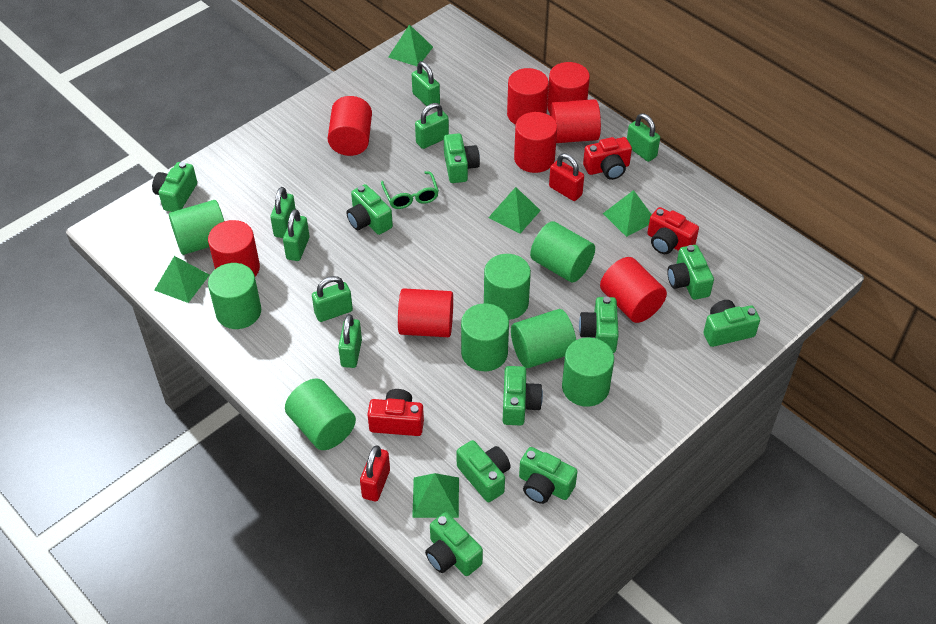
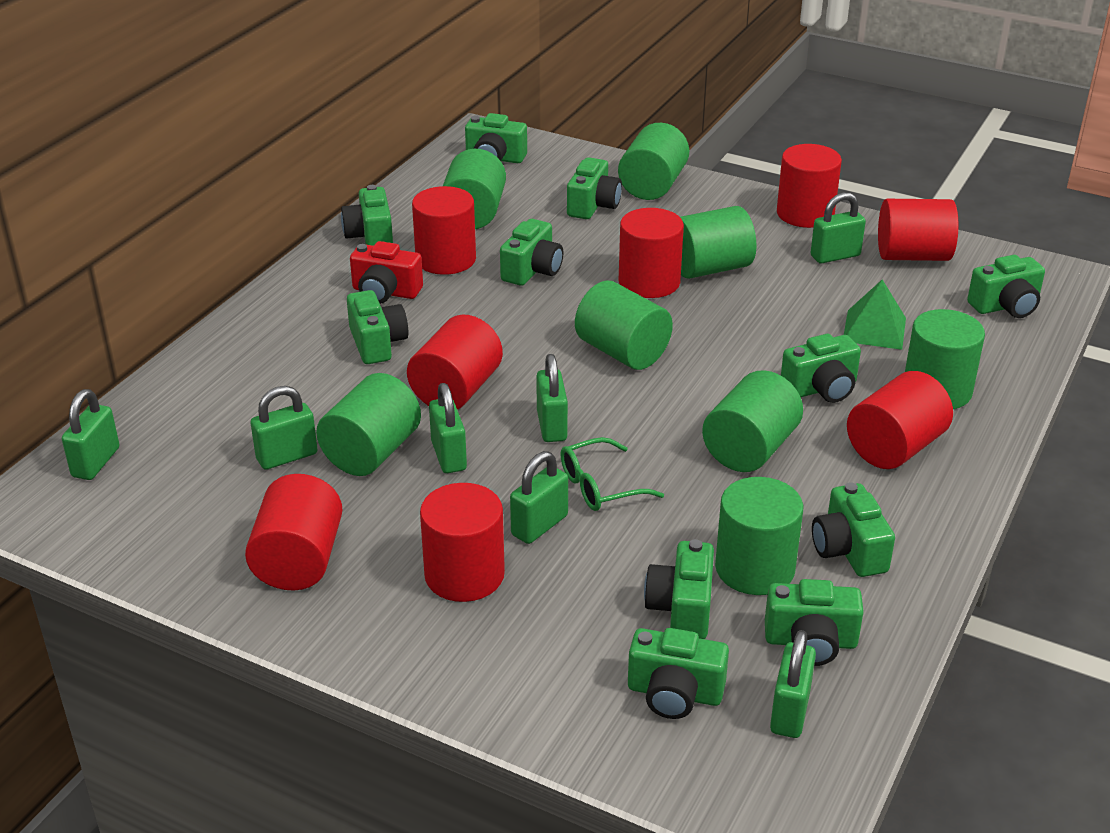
green camera: 10 -> 11
green pyramid: 5 -> 1
red camera: 3 -> 1
red padlock: 2 -> 0

